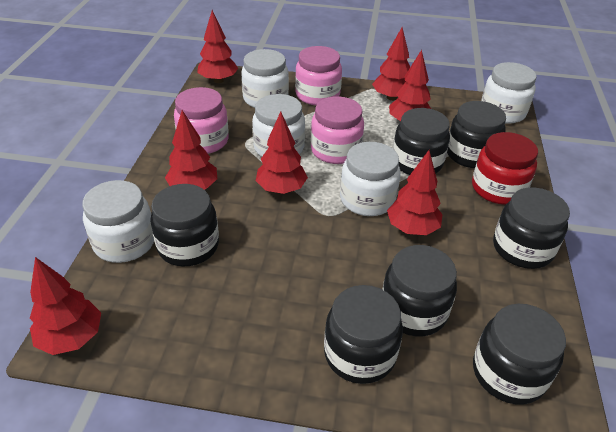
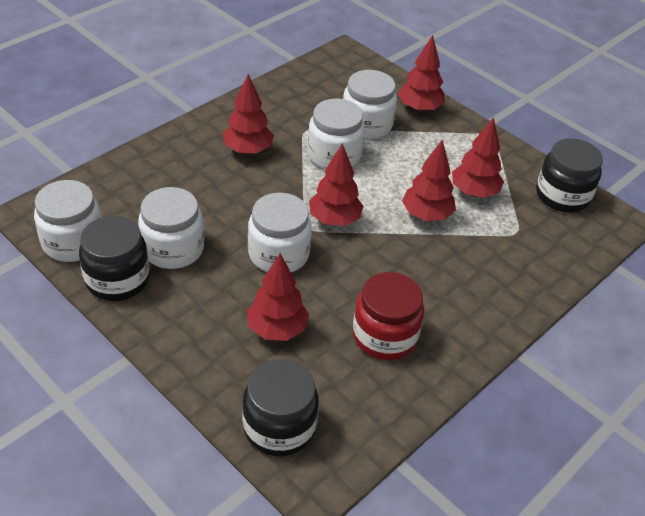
black jar: 7 -> 3
pink jar: 3 -> 0
red tree: 7 -> 6

